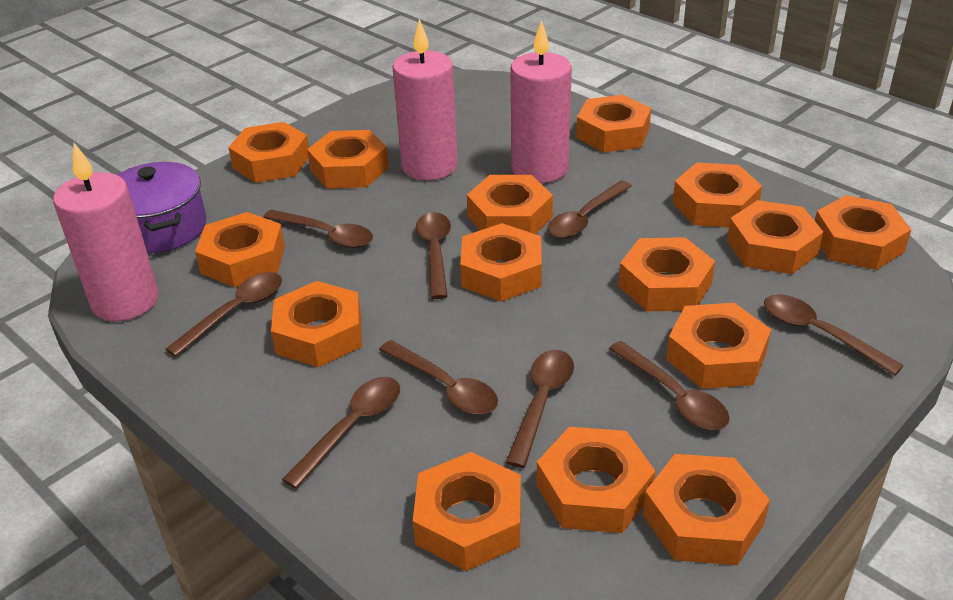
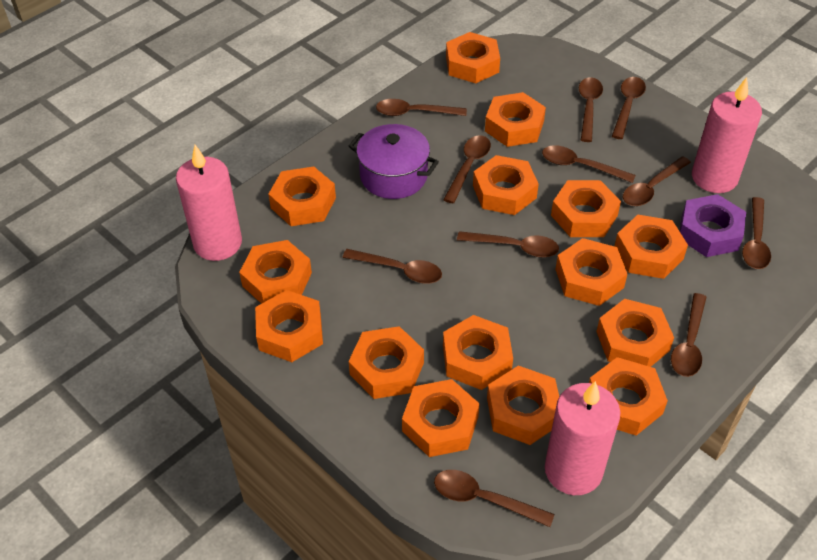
brown spoon: 9 -> 11
purple nut: 0 -> 1

